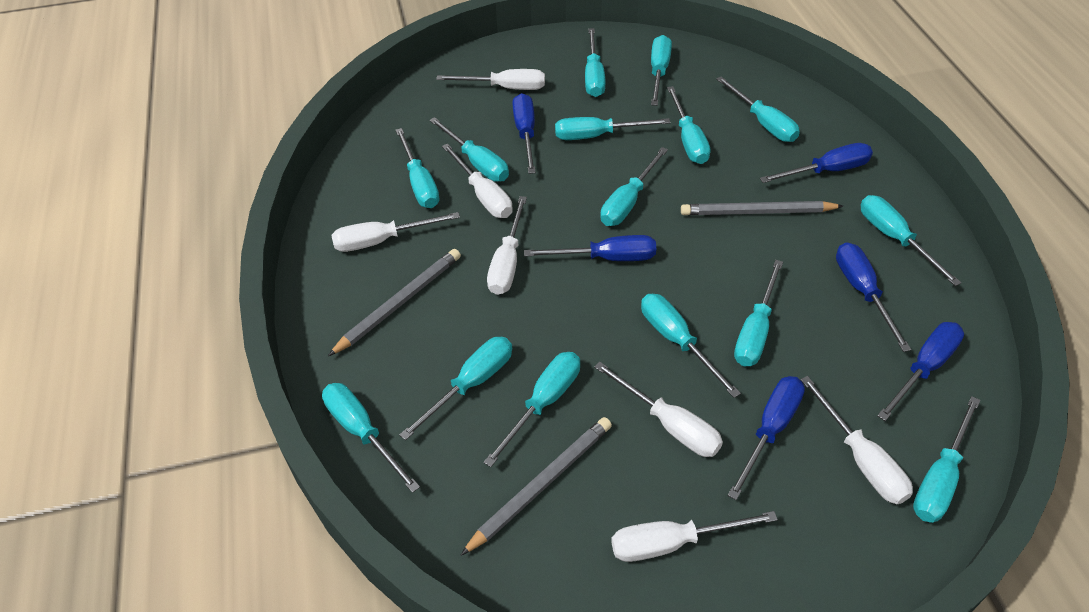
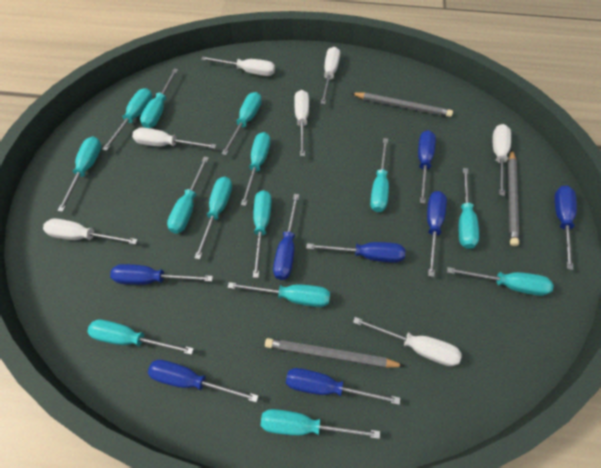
blue screwdriver: 6 -> 8
turquoise screwdriver: 15 -> 14

